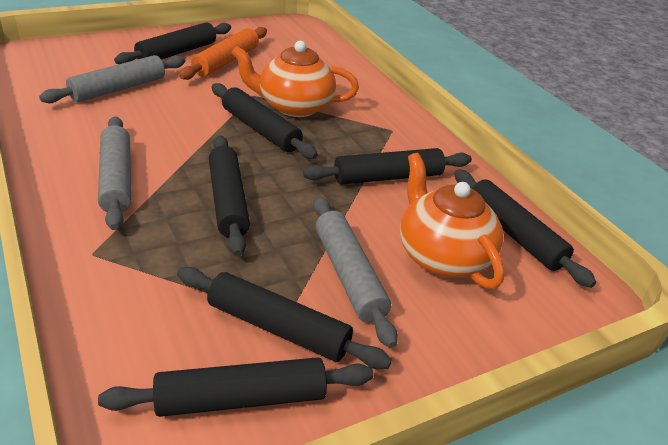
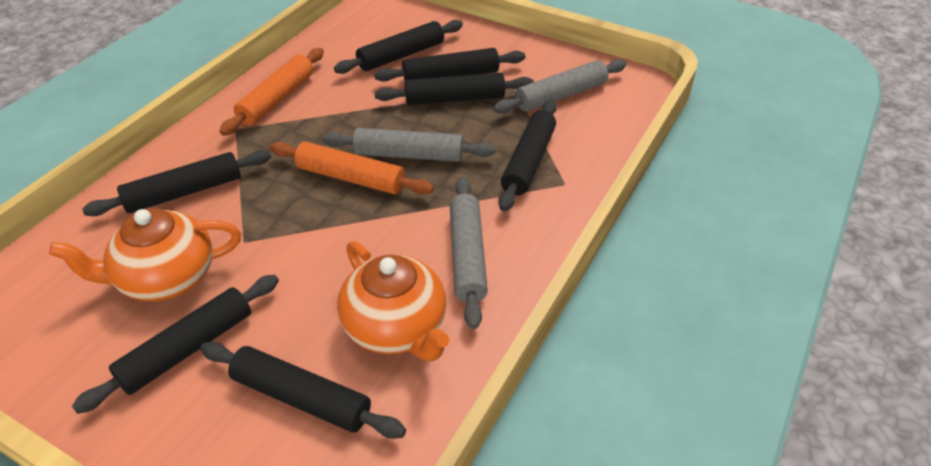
orange rolling pin: 1 -> 2

